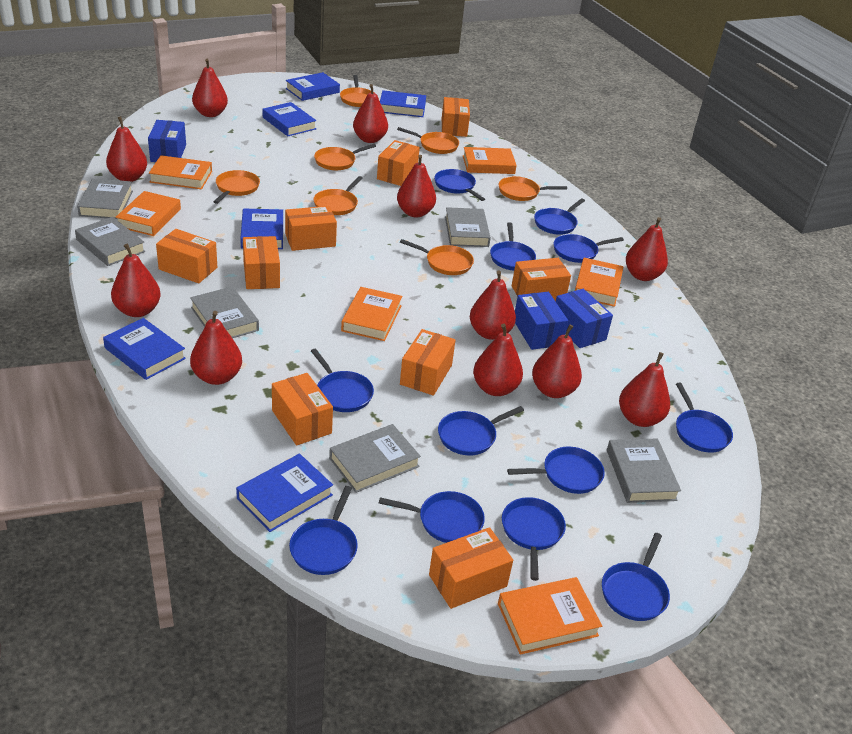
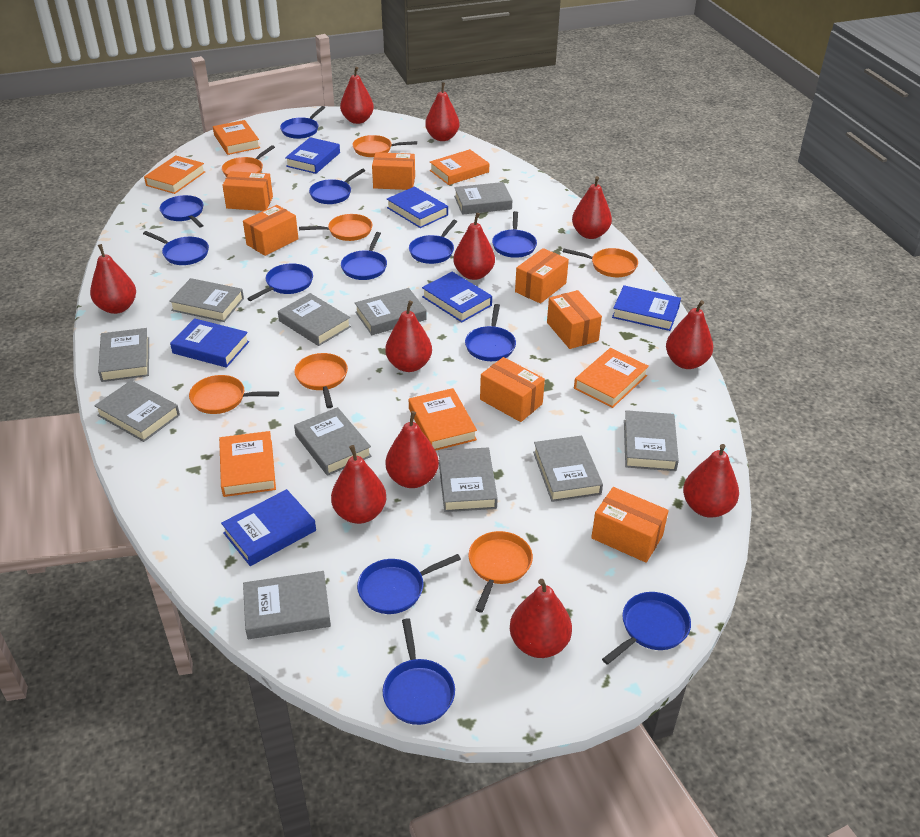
blue box: 3 -> 0
grey book: 6 -> 11
orange box: 9 -> 7

